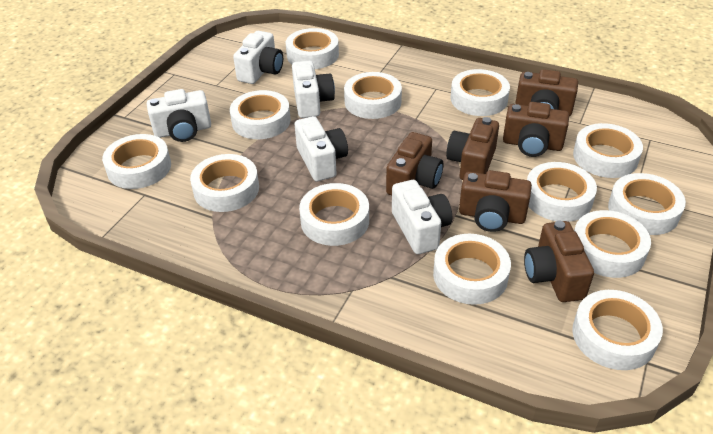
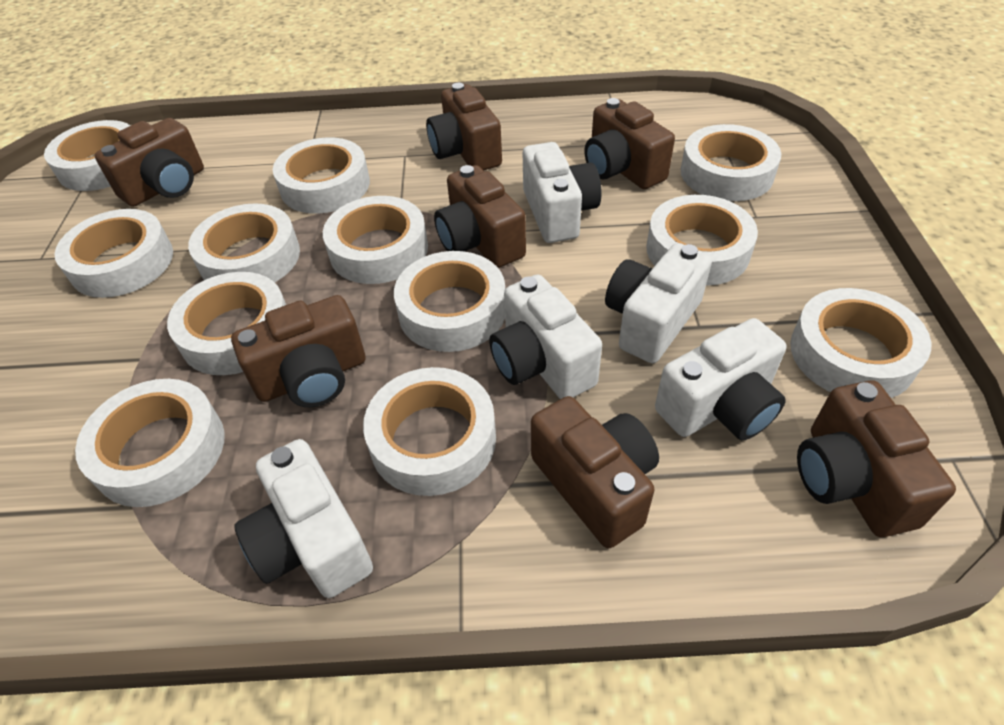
brown camera: 6 -> 7
white tape: 13 -> 12

